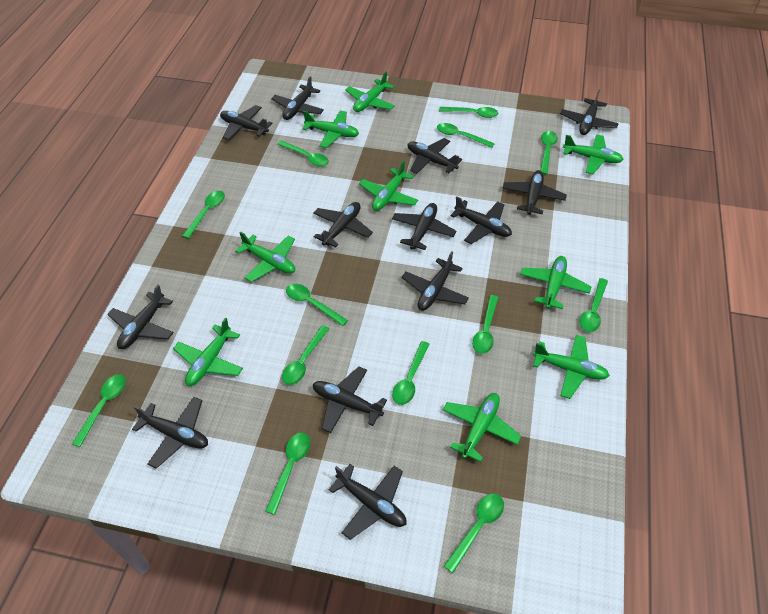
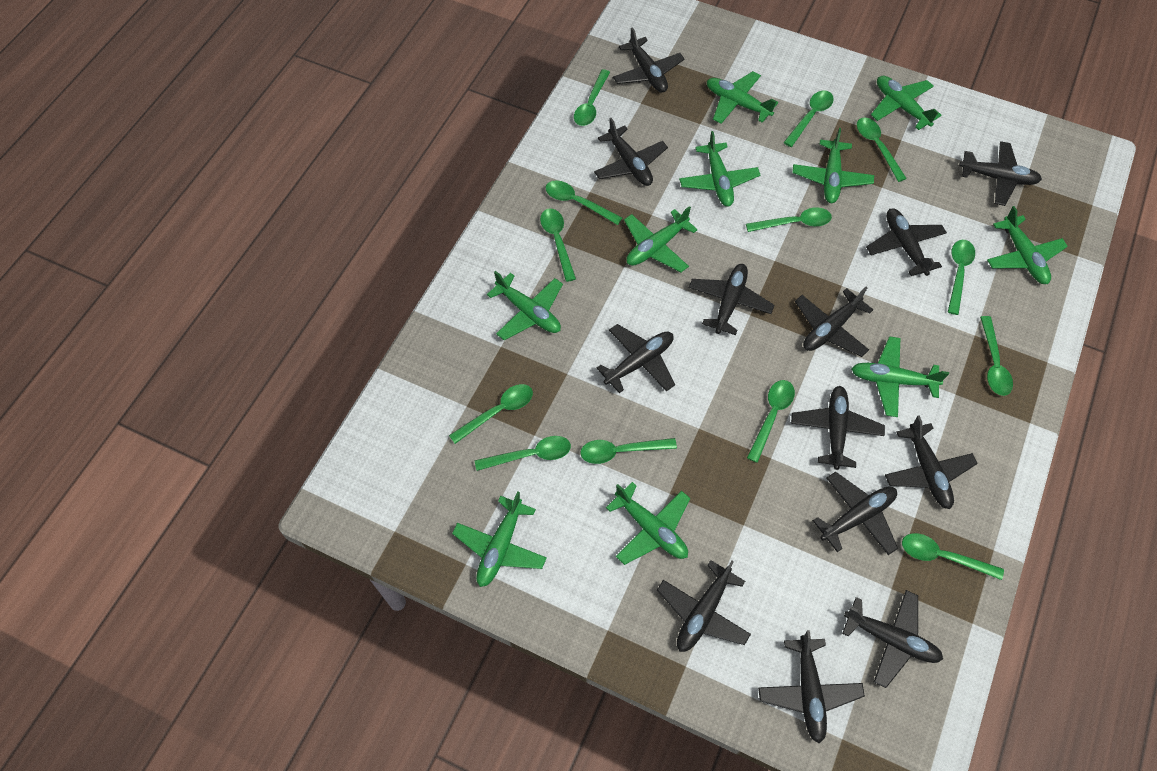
green plane: 9 -> 10

